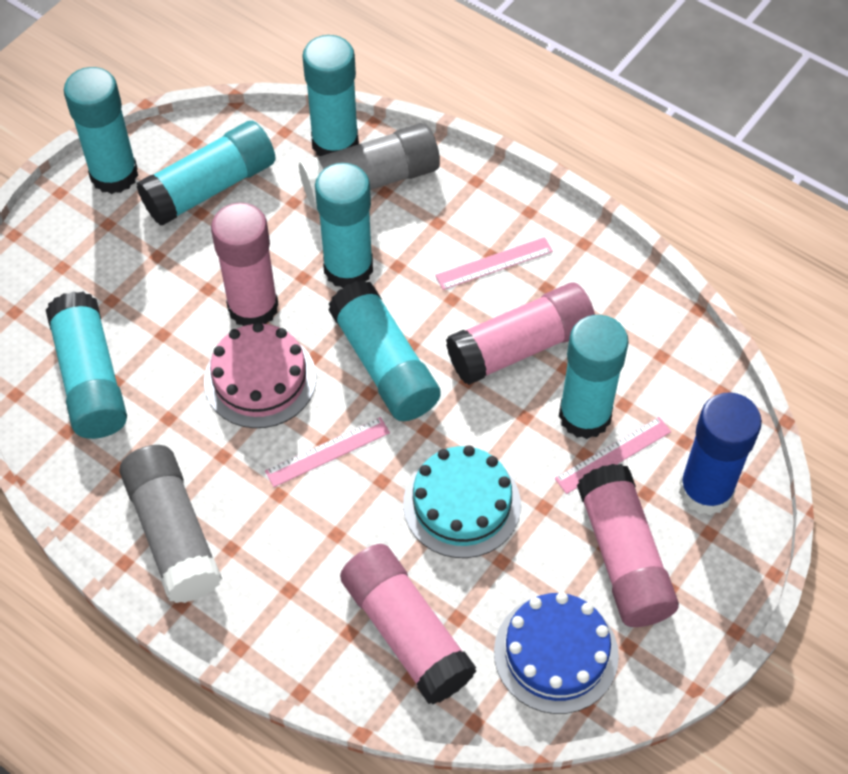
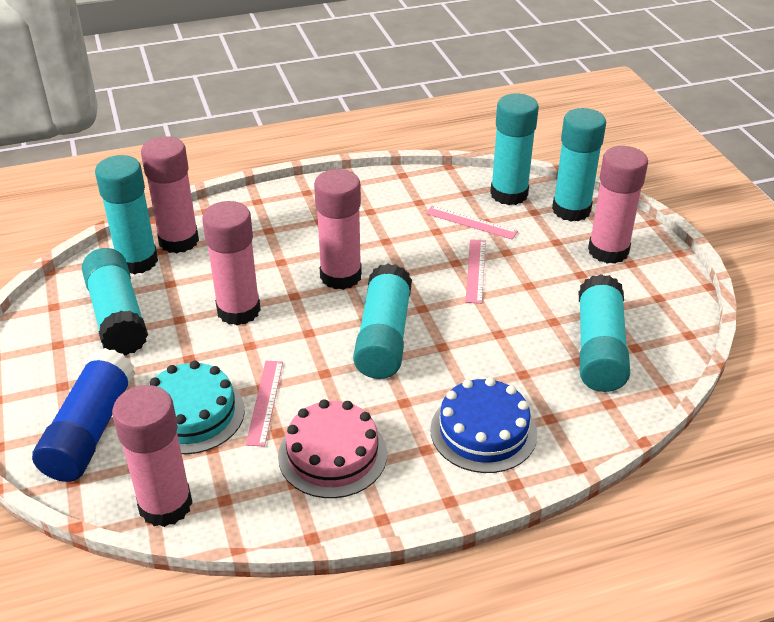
grey glue stick: 2 -> 0
pink glue stick: 4 -> 5
turquoise glue stick: 7 -> 6

